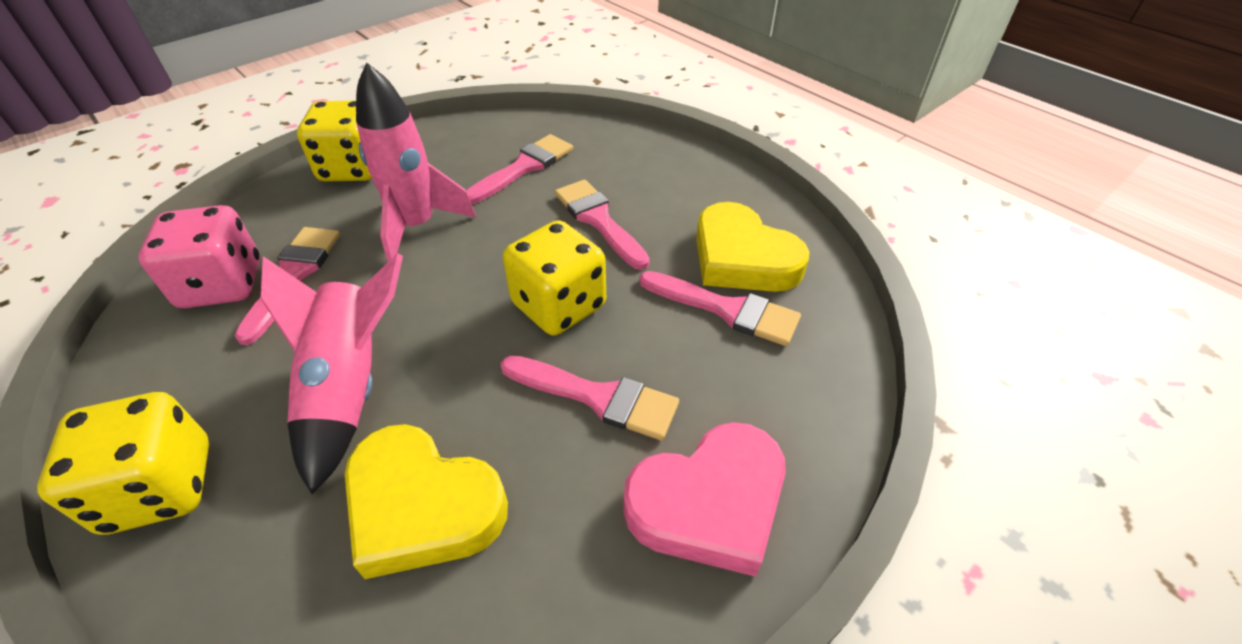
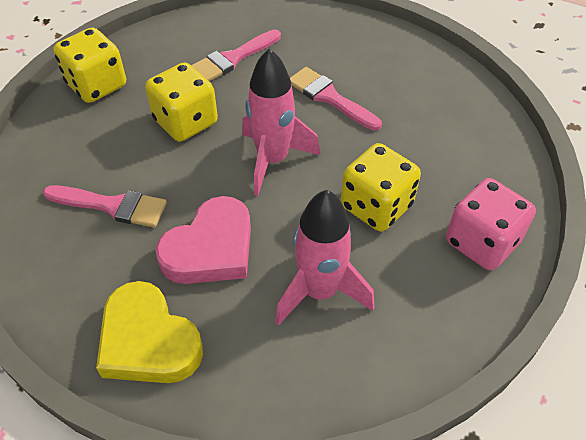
pink brush: 5 -> 3
yellow heart: 2 -> 1

